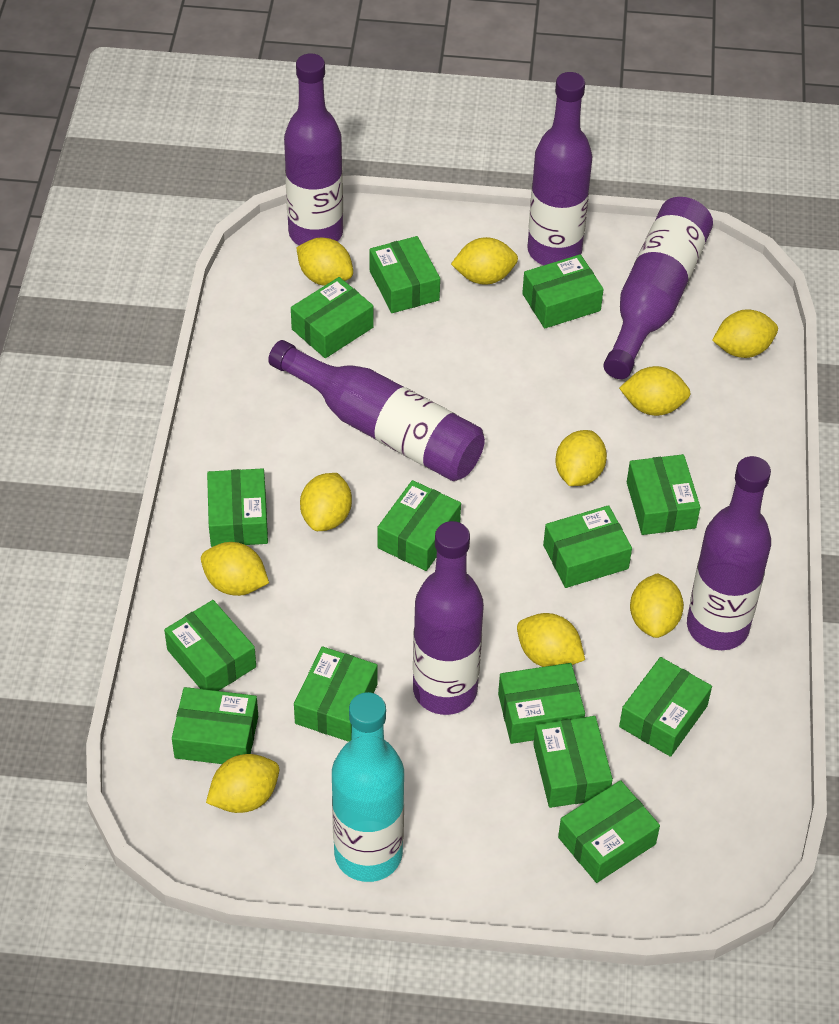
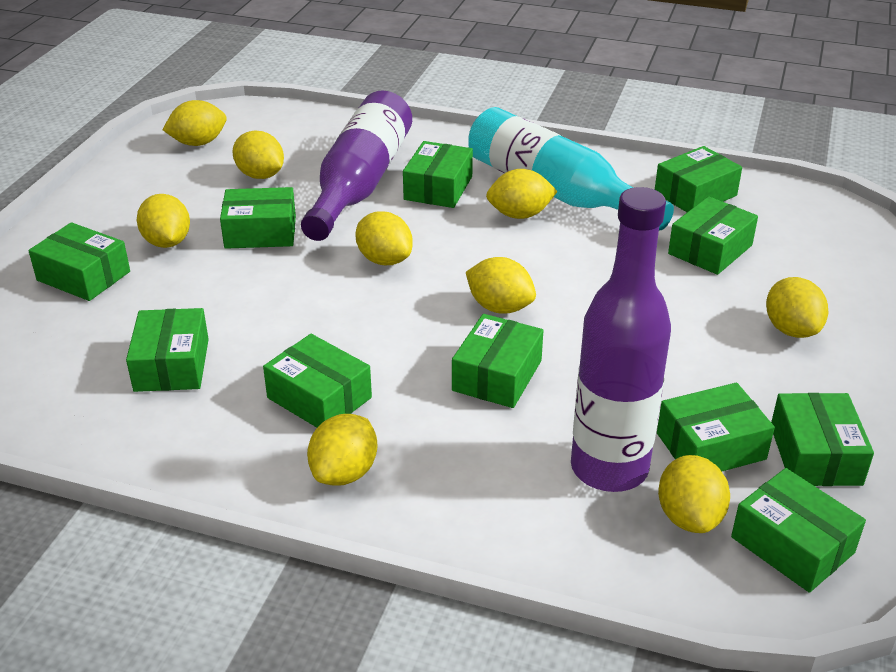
green box: 14 -> 11
purple bottle: 6 -> 2
yellow lemon: 10 -> 9

